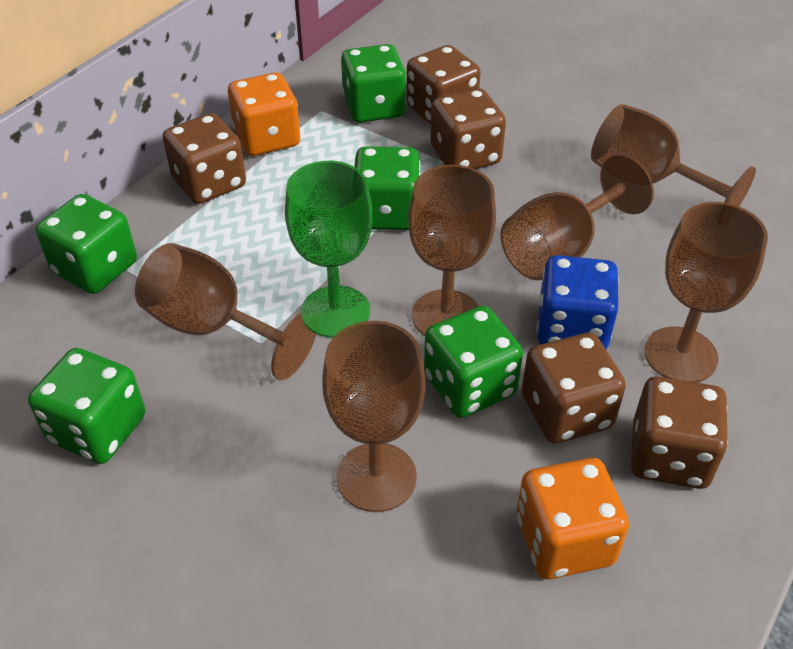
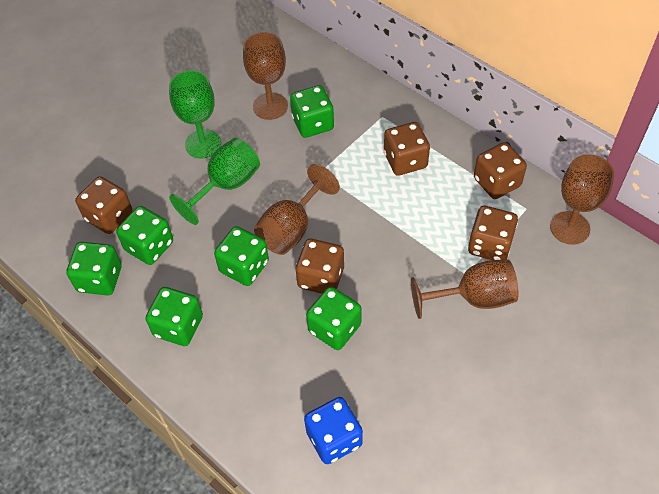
brown goblet: 6 -> 4
green dice: 5 -> 6
green goblet: 1 -> 2
orange dice: 2 -> 0

